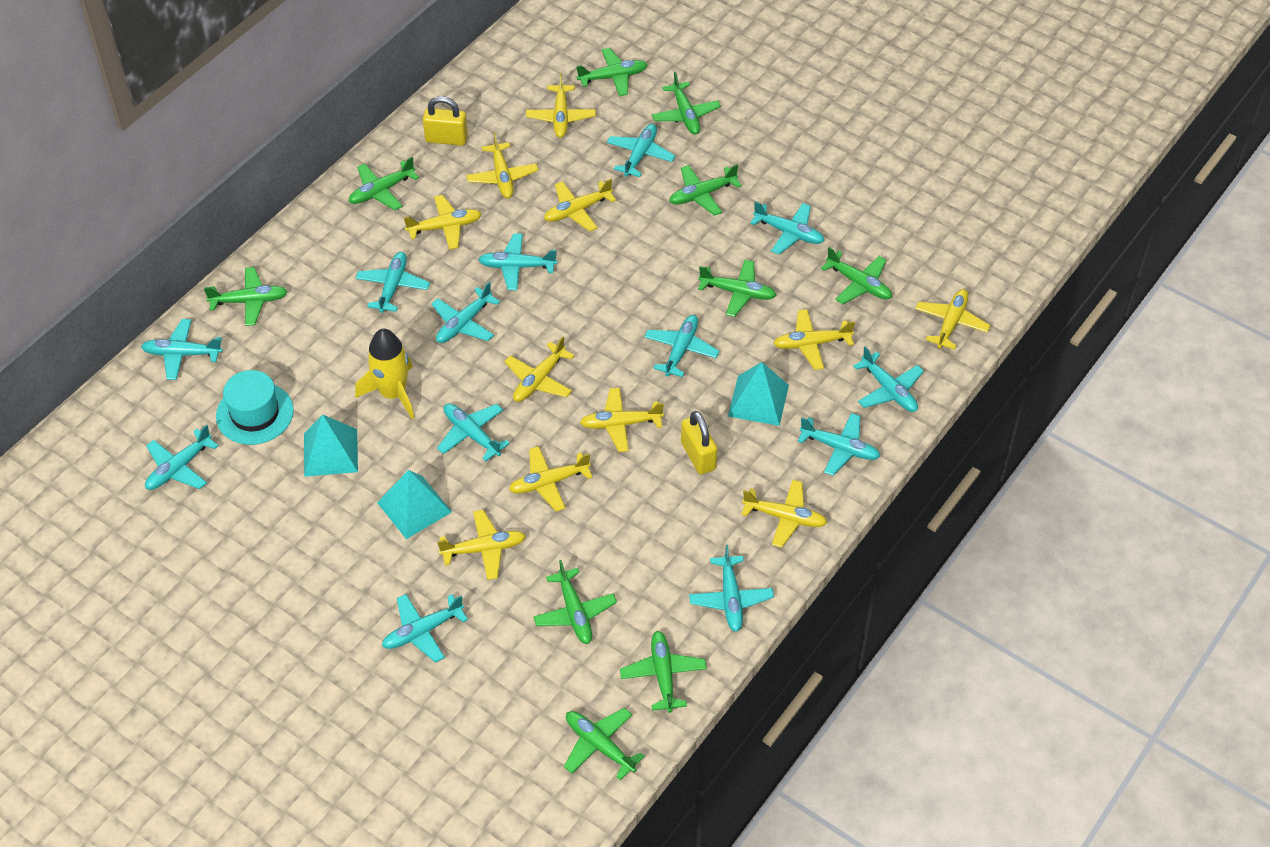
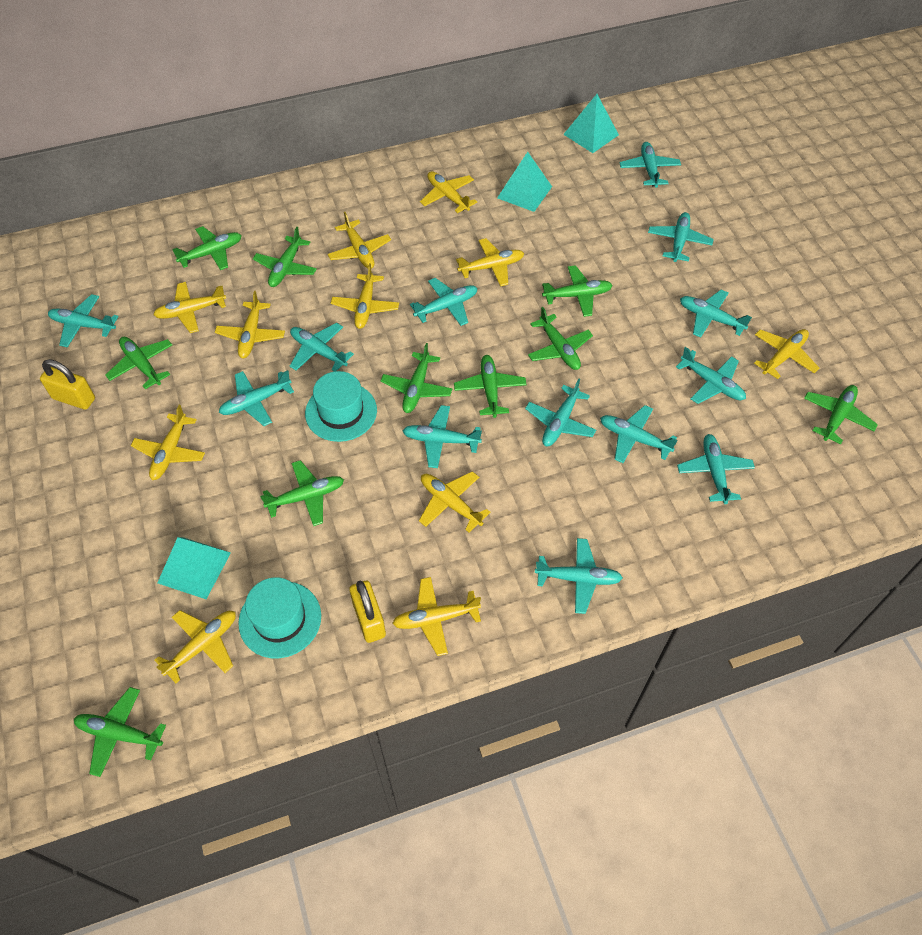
turquoise hat: 1 -> 2
yellow rocket: 1 -> 0

